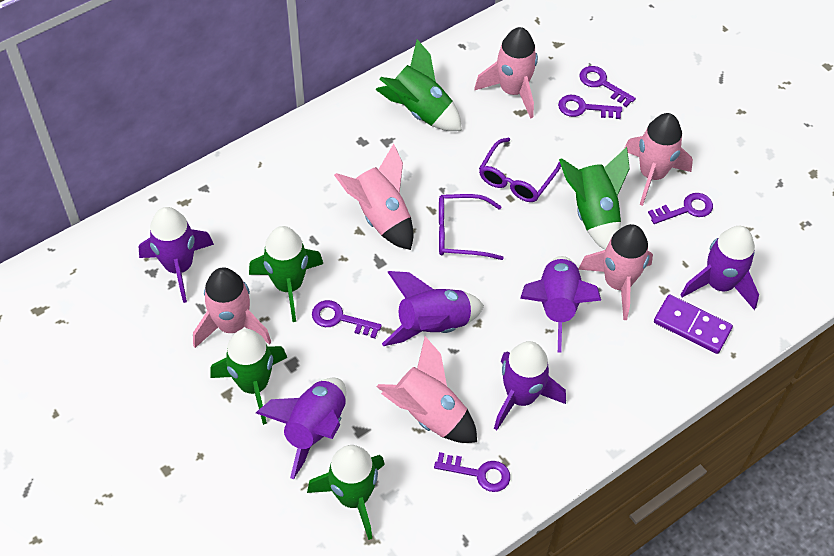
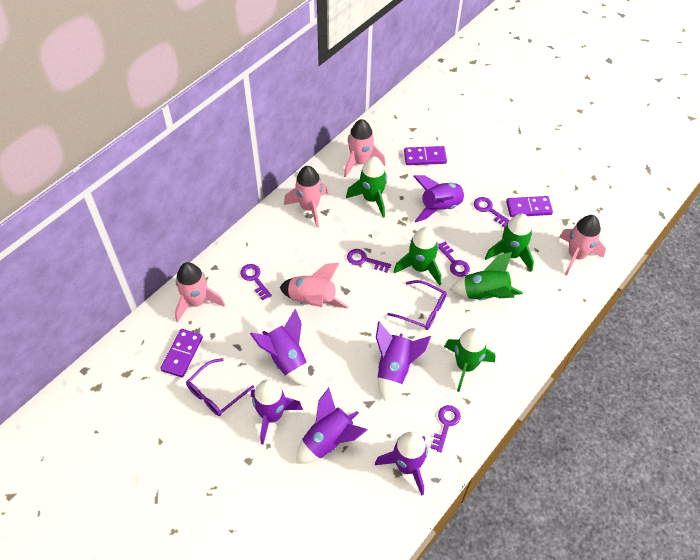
pink rocket: 6 -> 5
purple domino: 1 -> 3

